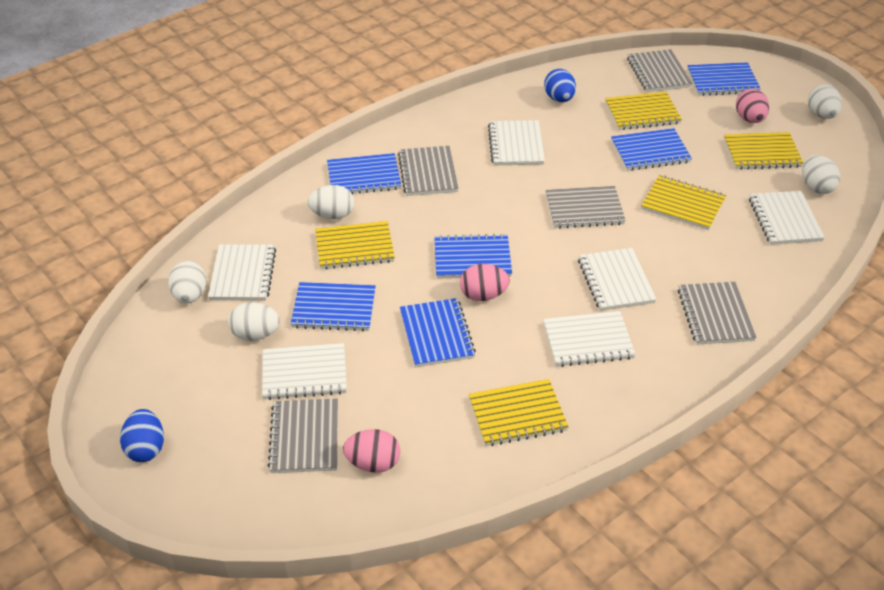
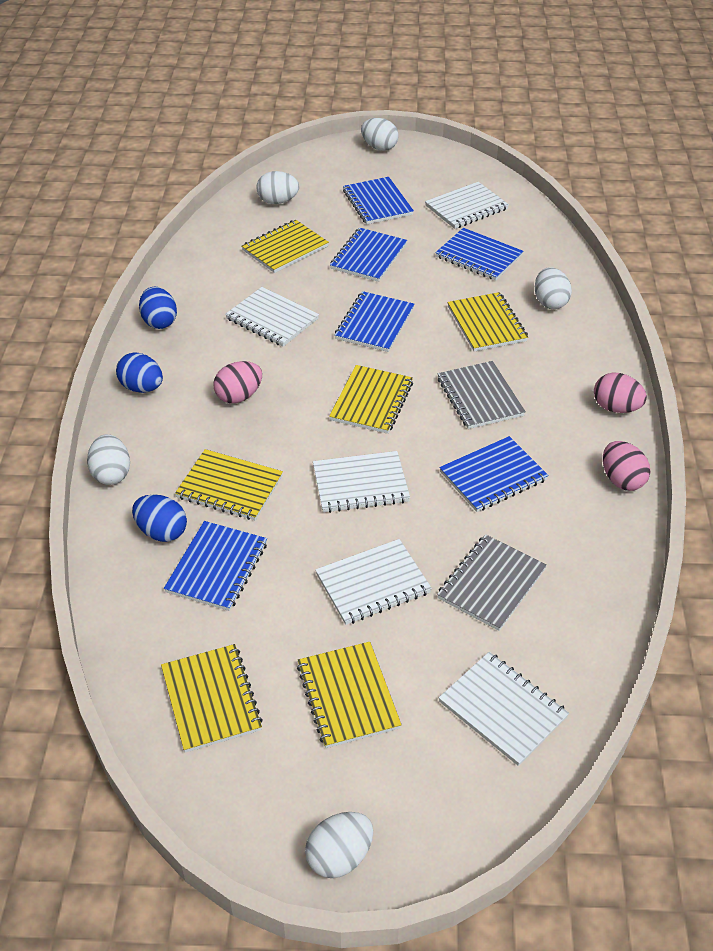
blue egg: 2 -> 3
grey notebook: 5 -> 2
white notebook: 6 -> 5
yellow notebook: 5 -> 6

